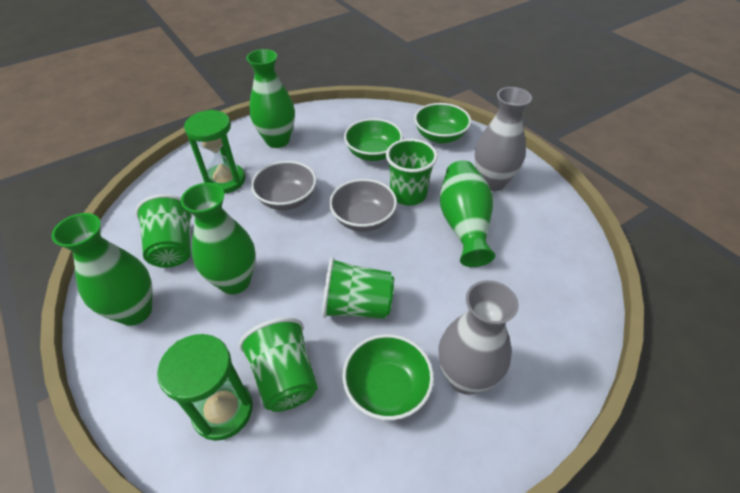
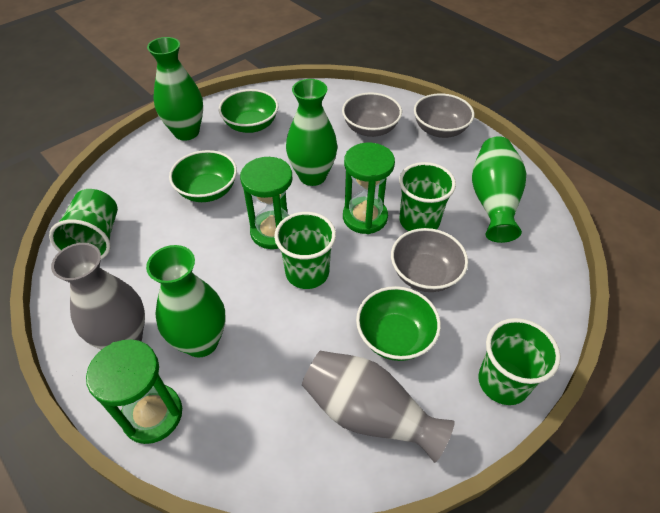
green hourglass: 2 -> 3
grey bowl: 2 -> 3

